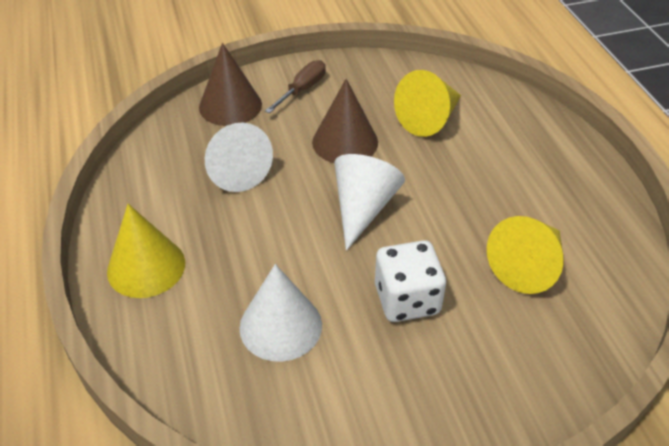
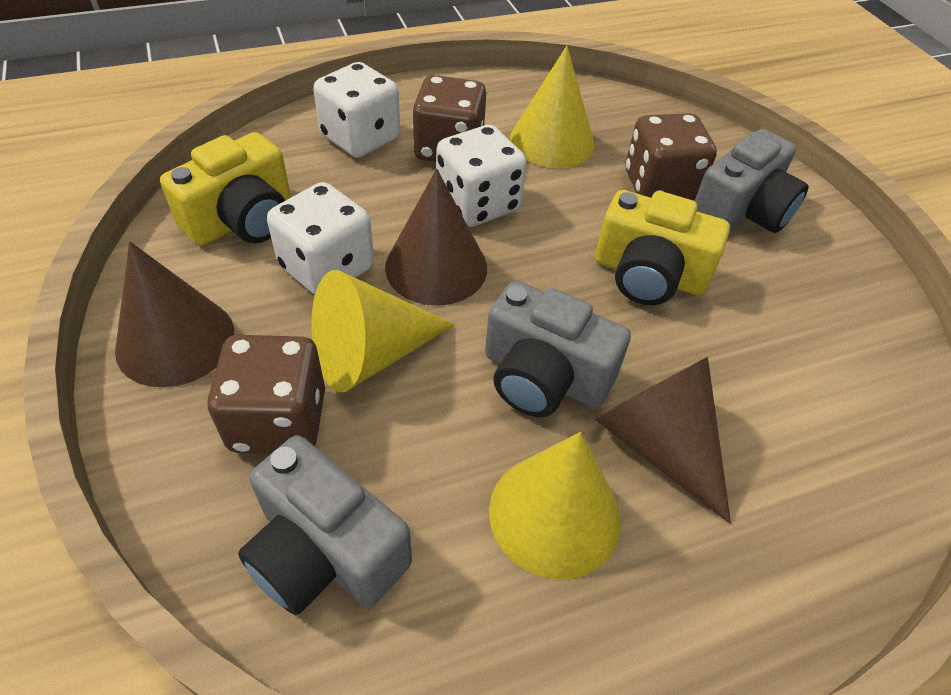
brown cone: 2 -> 3
brown dice: 0 -> 3
brown screwdriver: 1 -> 0
grey camera: 0 -> 3
white cone: 3 -> 0
white dice: 1 -> 3
yellow camera: 0 -> 2

